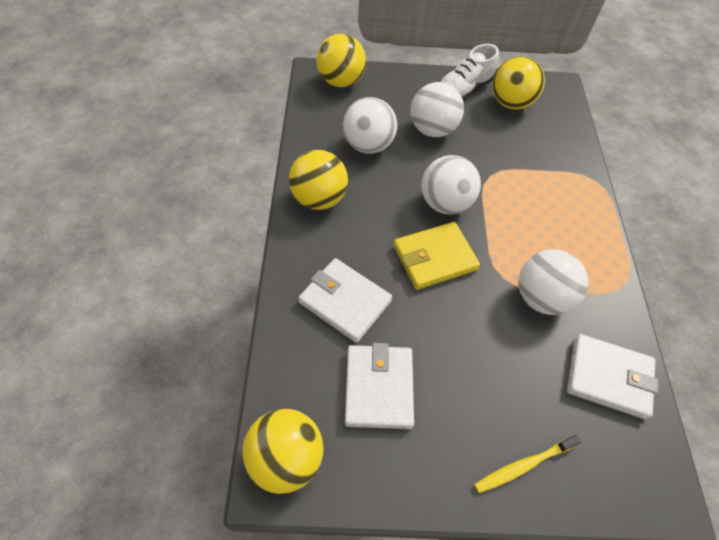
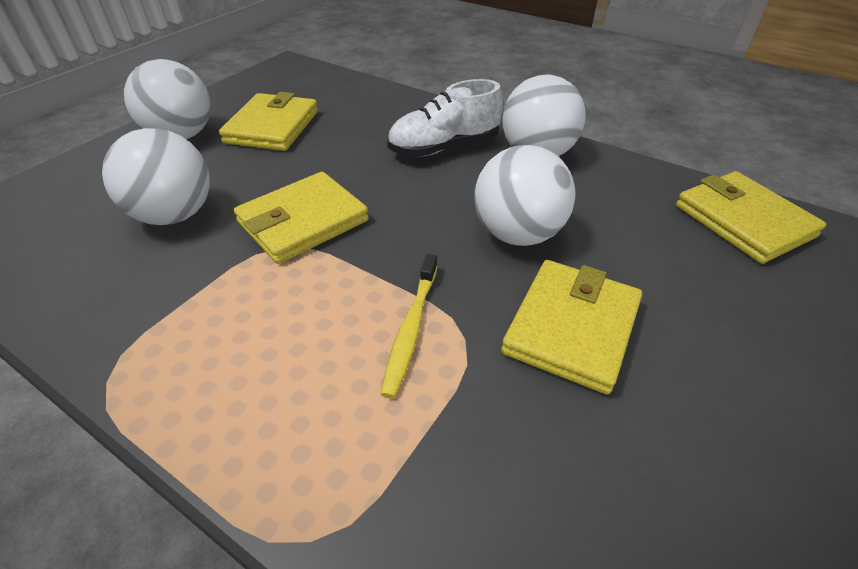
white wallet: 3 -> 0
yellow ball: 4 -> 0
yellow wallet: 1 -> 4

